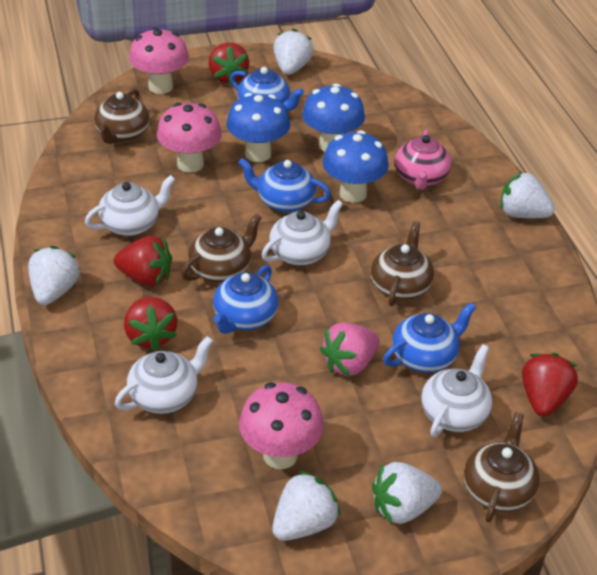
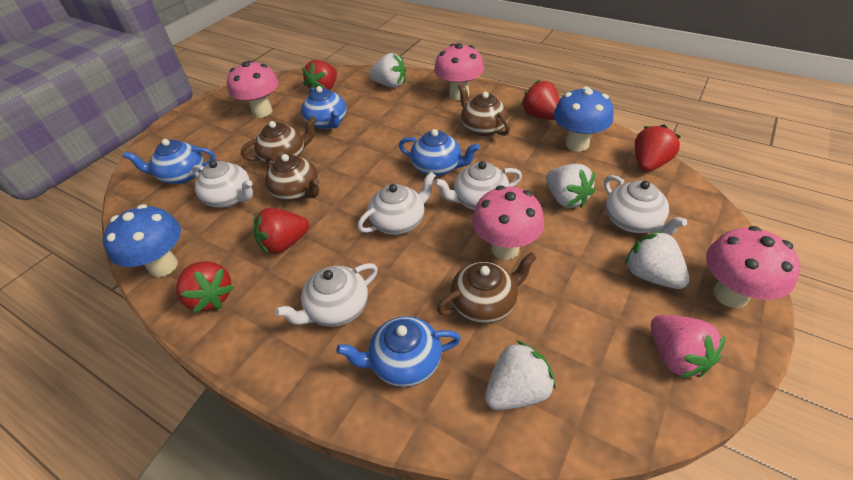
blue mushroom: 3 -> 2
pink mushroom: 3 -> 4
pink teapot: 1 -> 0
red strawberry: 4 -> 5
white strawberry: 5 -> 4
white teapot: 4 -> 5

